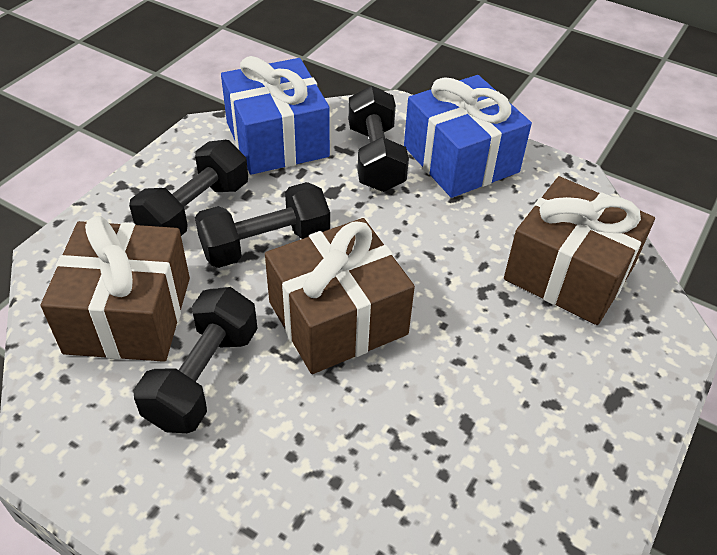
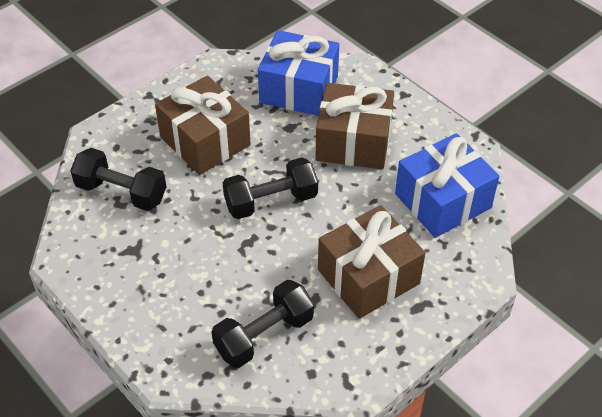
black dumbbell: 4 -> 3

